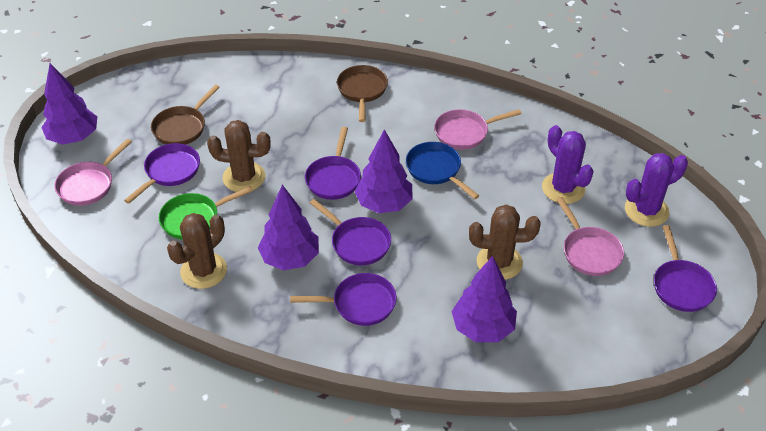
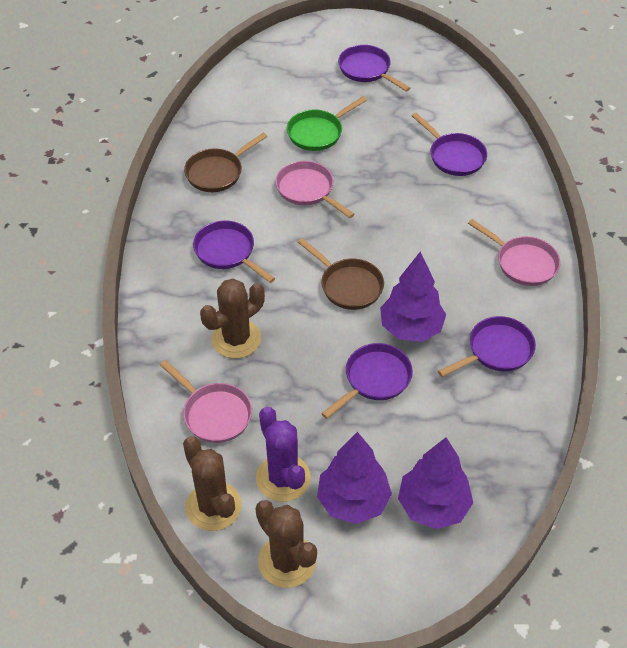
blue pan: 1 -> 0
purple cactus: 2 -> 1
purple tree: 4 -> 3

